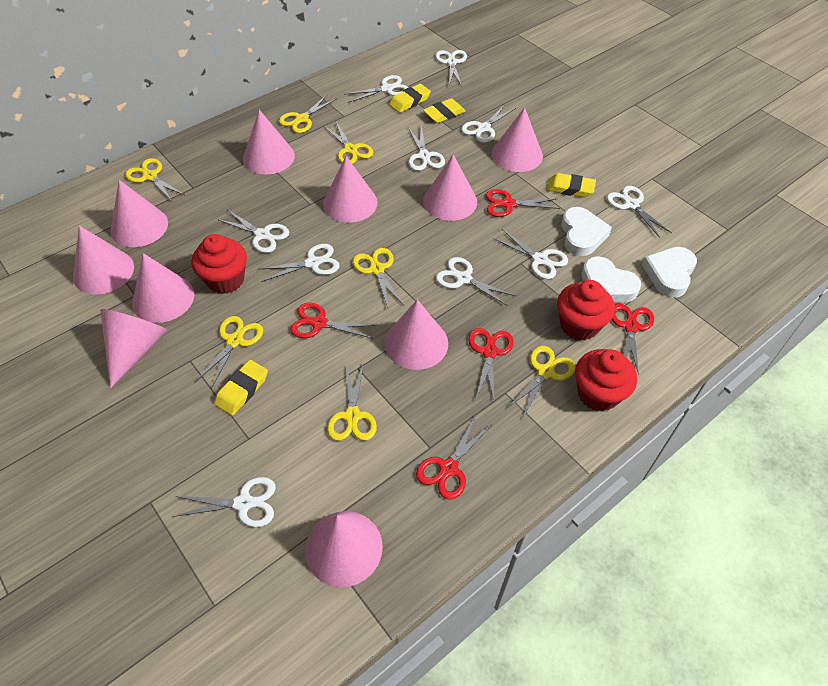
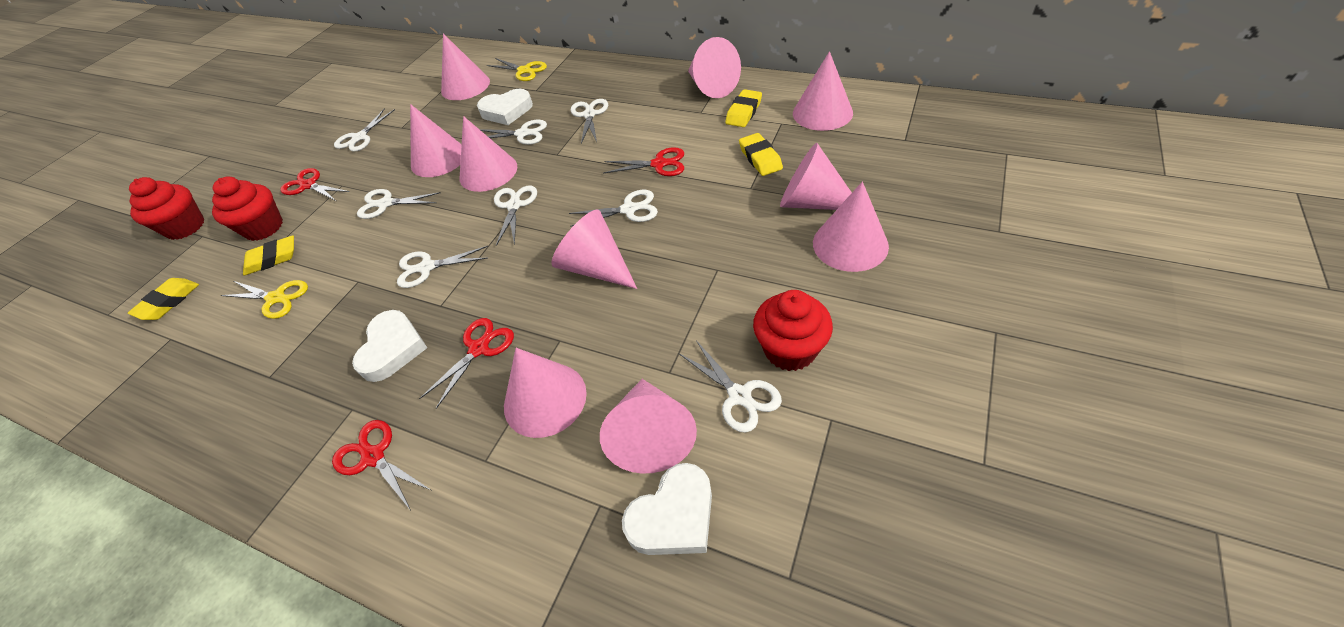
red scissors: 5 -> 4
white scissors: 10 -> 8
yellow scissors: 7 -> 2

